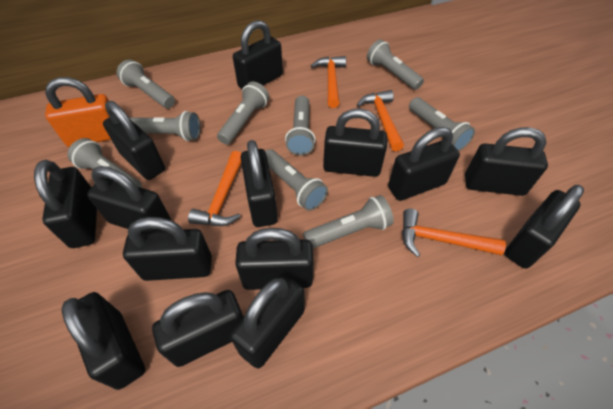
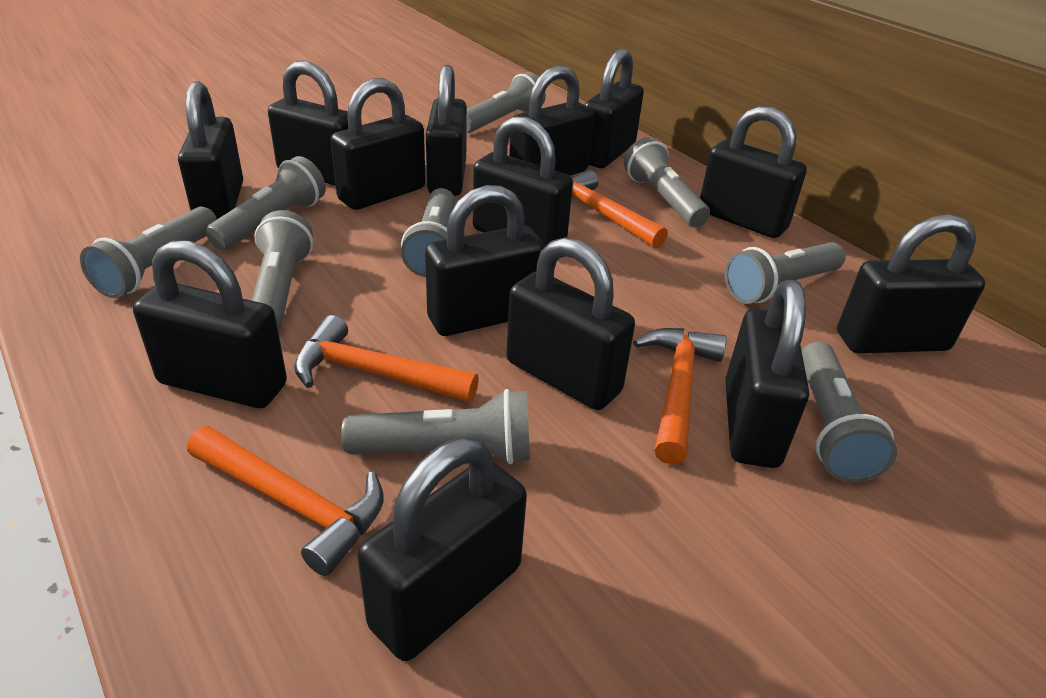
orange padlock: 1 -> 0

